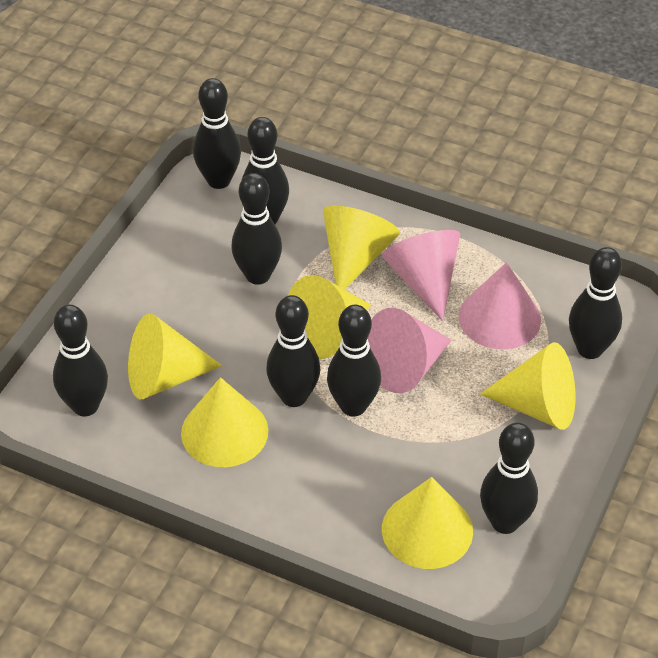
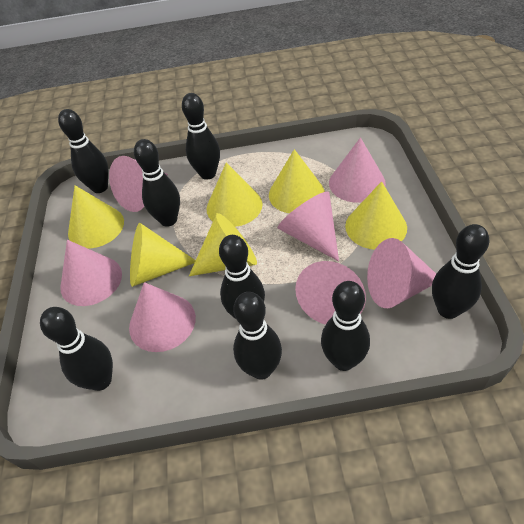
pink cone: 3 -> 7

